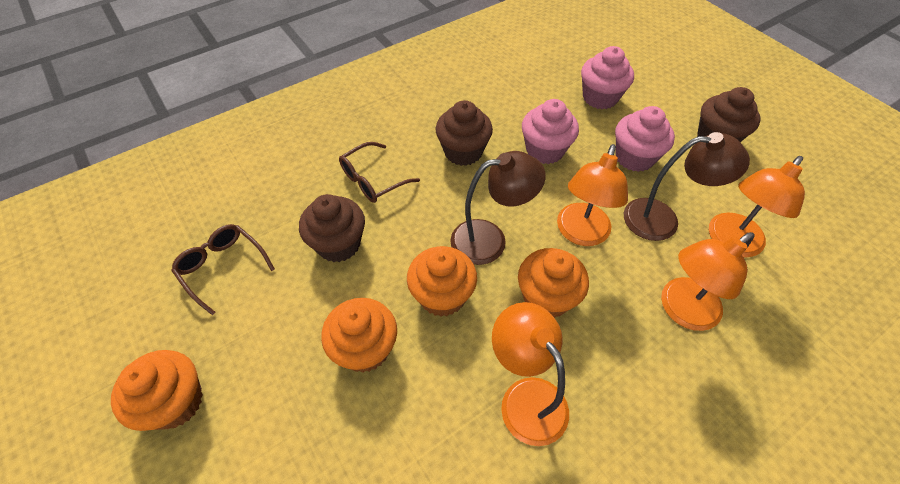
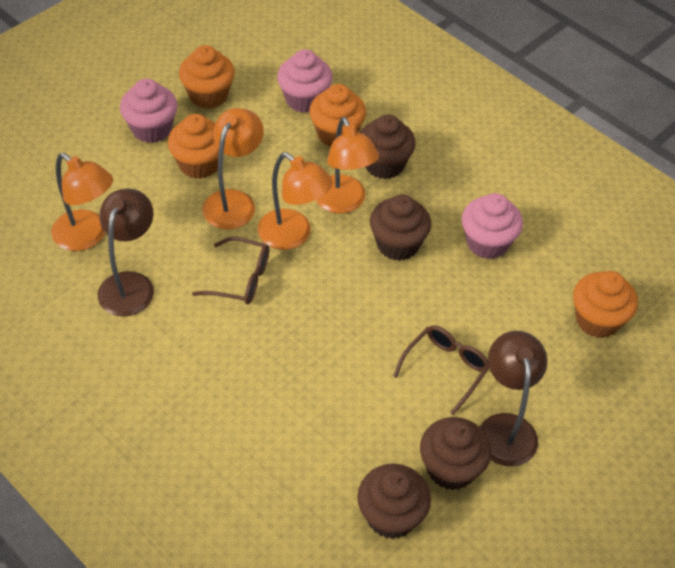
brown cupcake: 3 -> 4

